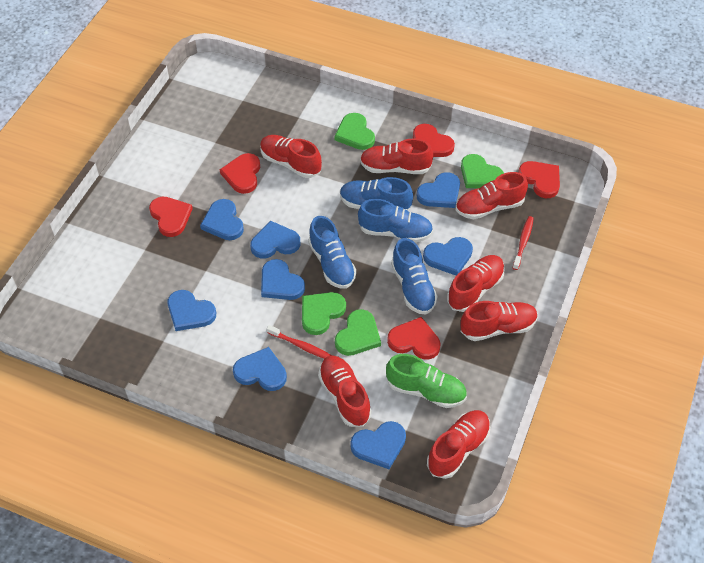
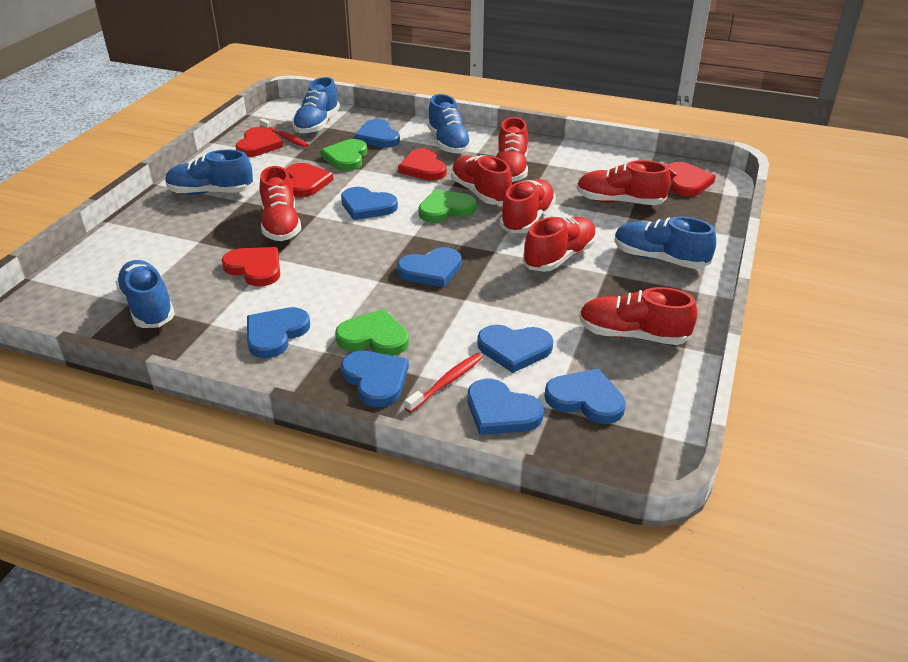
blue shoe: 4 -> 5
green heart: 4 -> 3
green shoe: 1 -> 0

